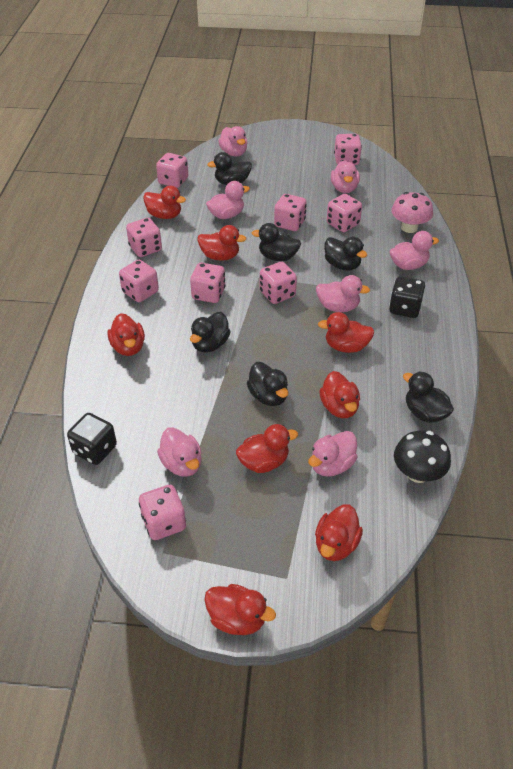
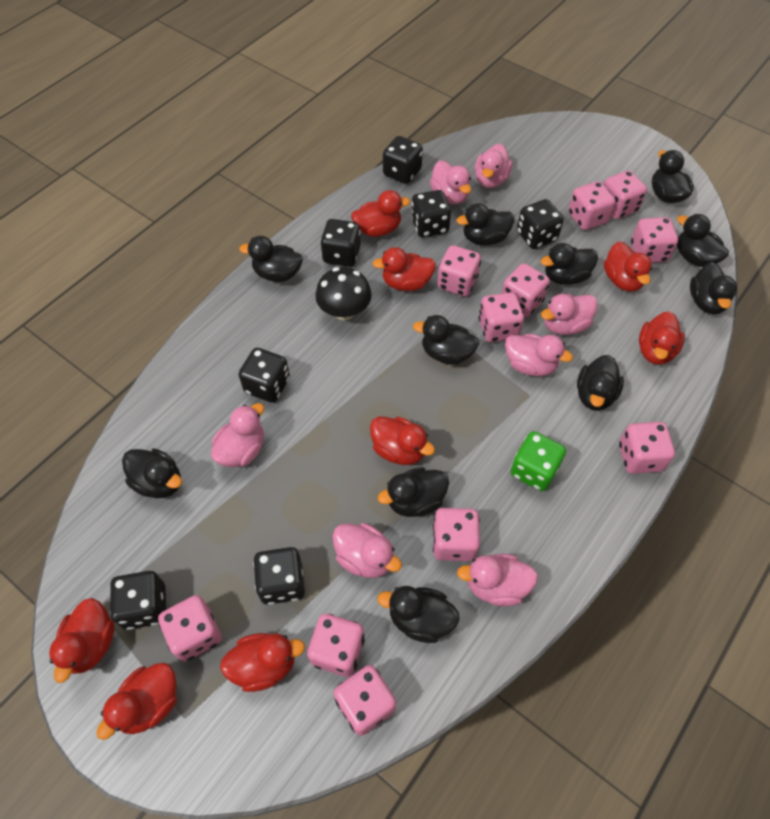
black dice: 2 -> 7
black duck: 6 -> 11
green dice: 0 -> 1
pink dice: 9 -> 11
pink mushroom: 1 -> 0

